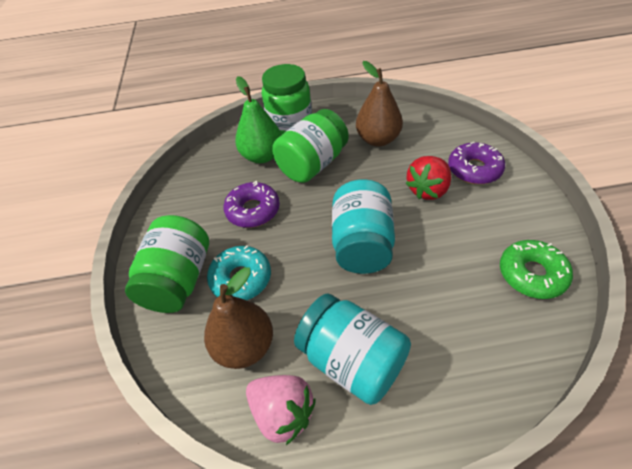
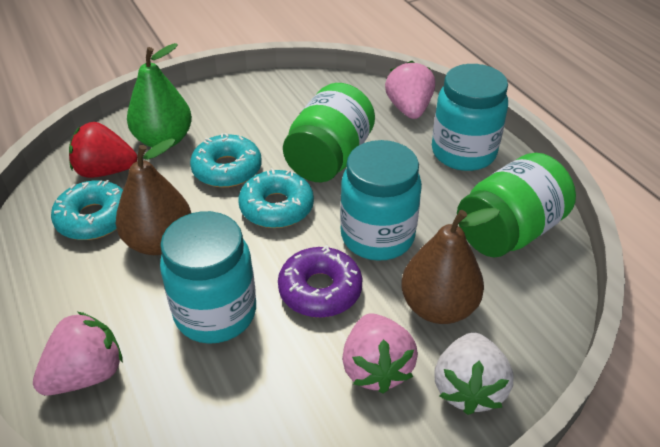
green donut: 1 -> 0
green jar: 3 -> 2
pink strawberry: 1 -> 3
purple donut: 2 -> 1
turquoise donut: 1 -> 3
turquoise jar: 2 -> 3
white strawberry: 0 -> 1

